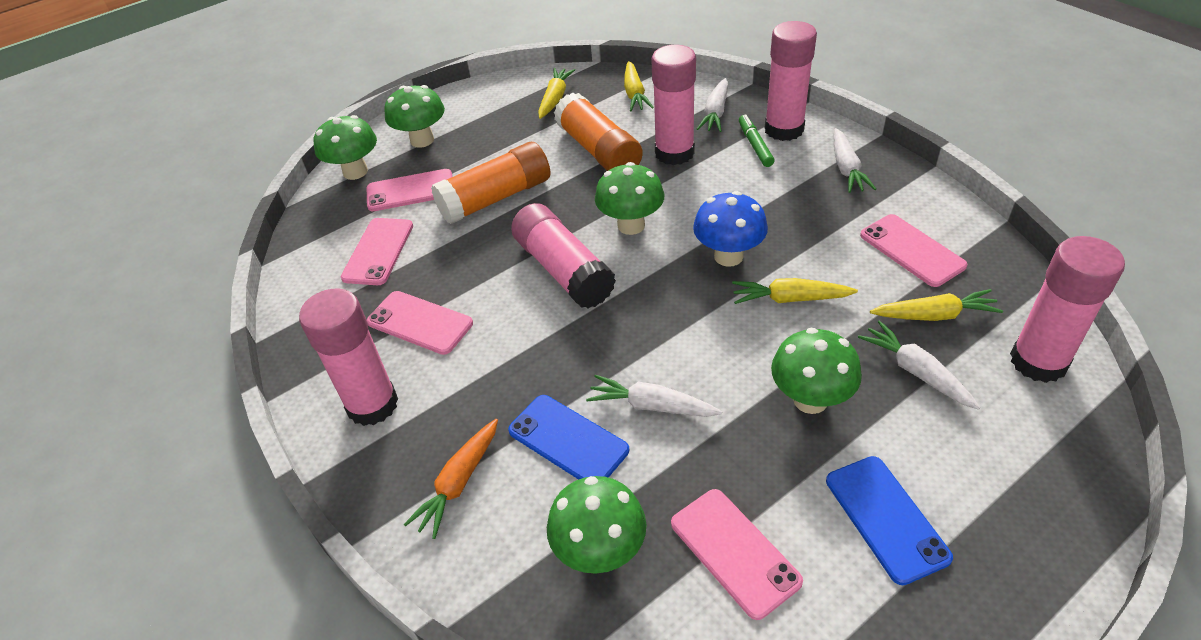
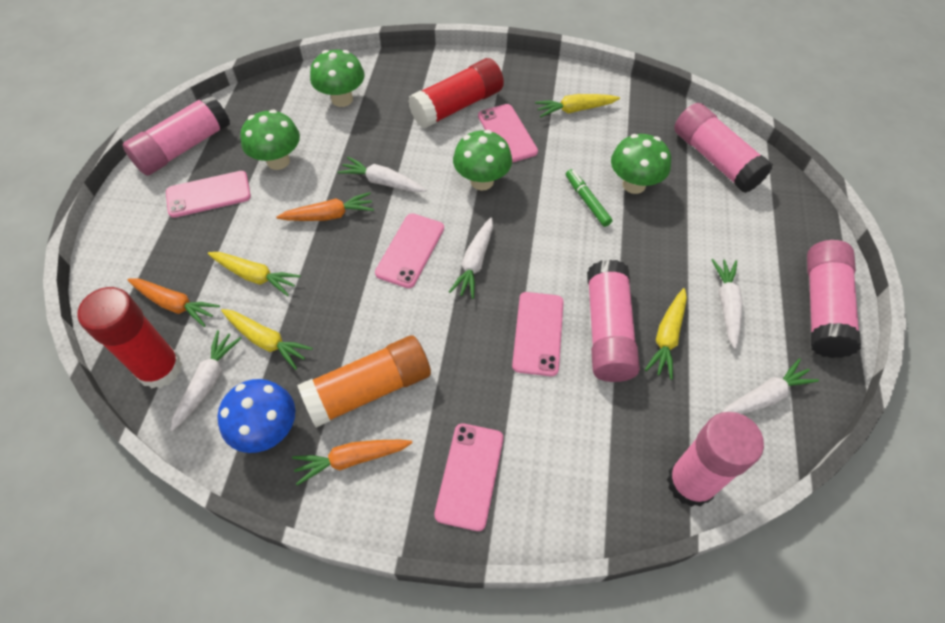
blue phone: 2 -> 0
green mushroom: 5 -> 4
orange carrot: 1 -> 3
orange glue stick: 2 -> 1
red glue stick: 0 -> 2
white carrot: 4 -> 5

